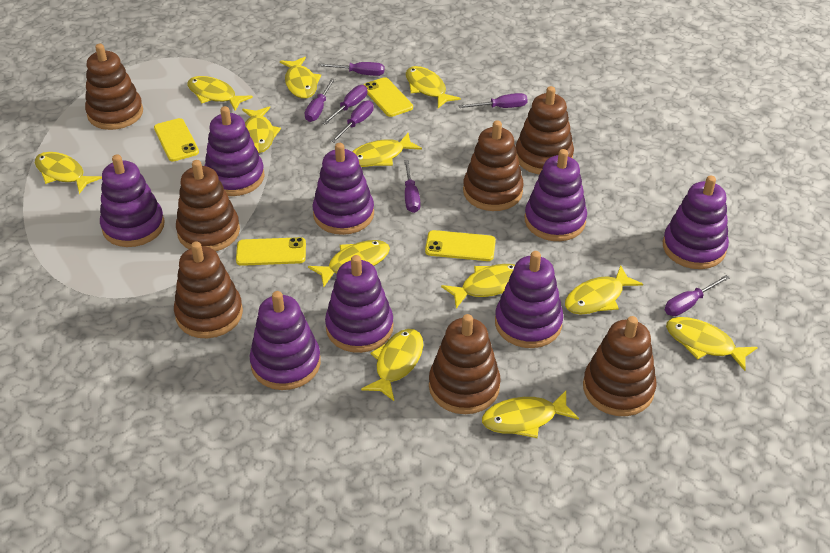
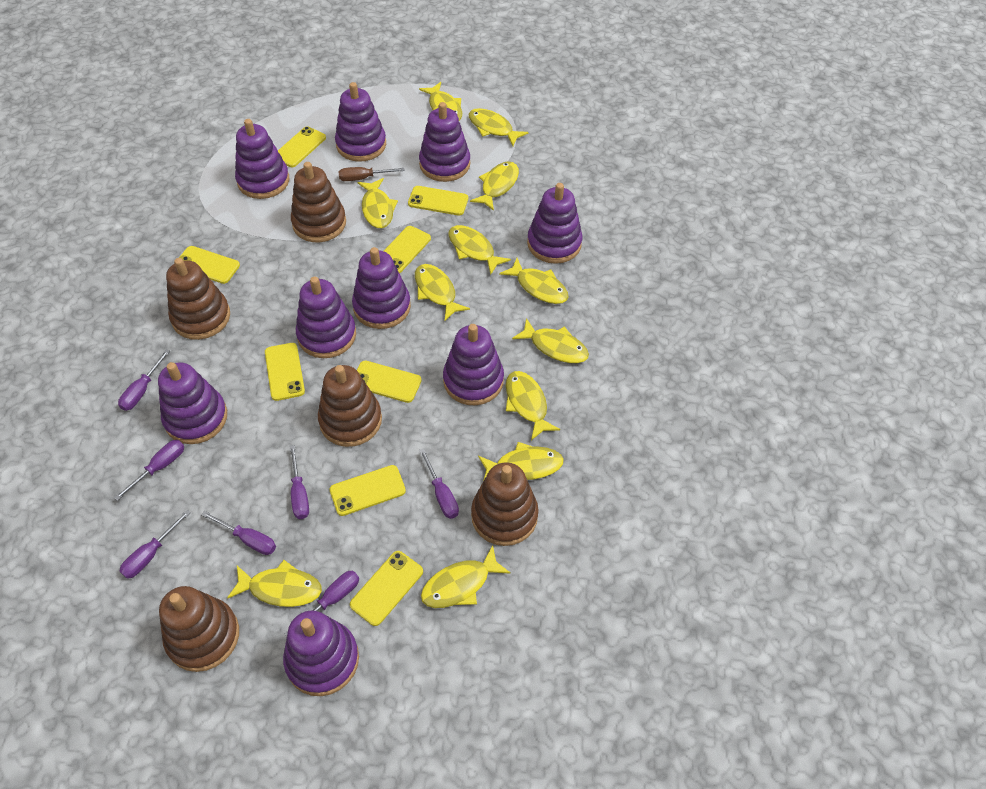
brown screwdriver: 0 -> 1
brown stacking toy: 7 -> 5
purple stacking toy: 8 -> 9
yellow phone: 4 -> 8

